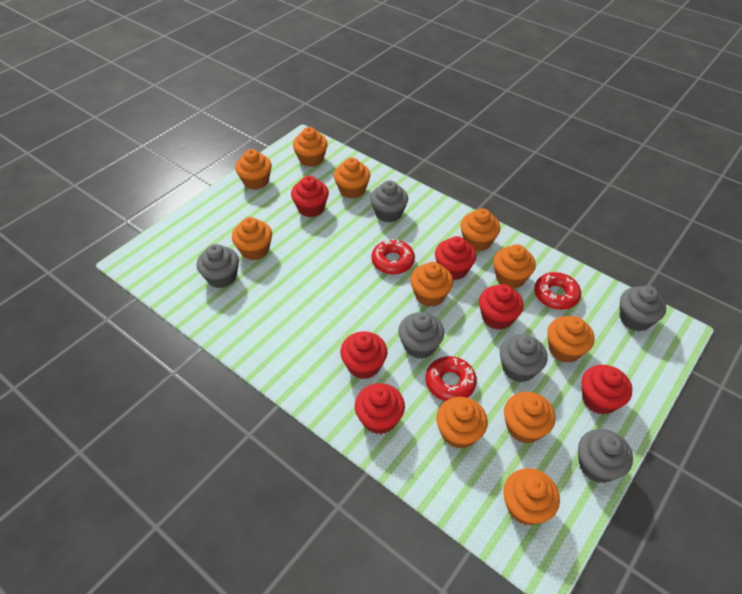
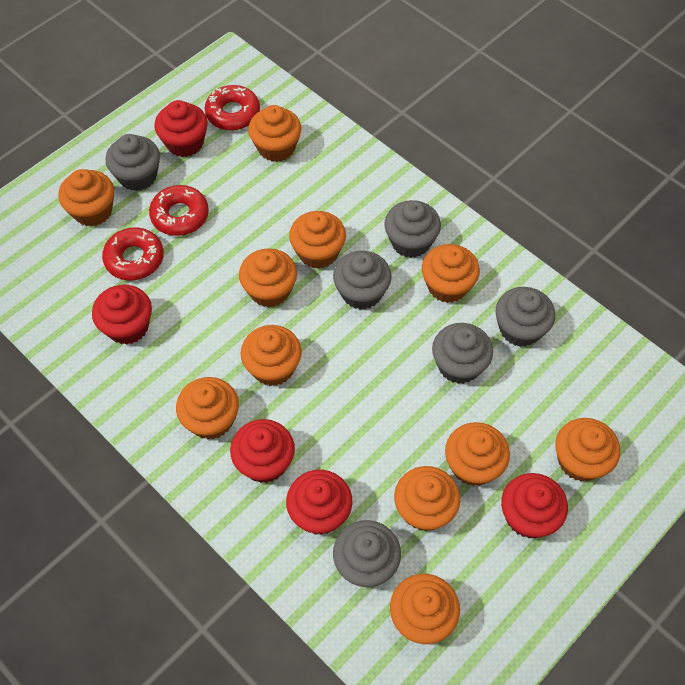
red cupcake: 6 -> 5

